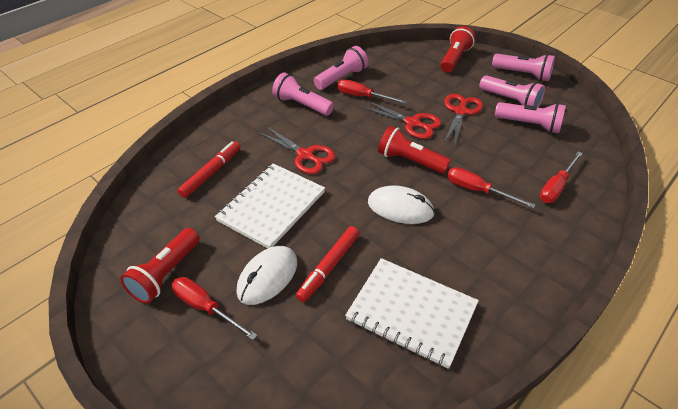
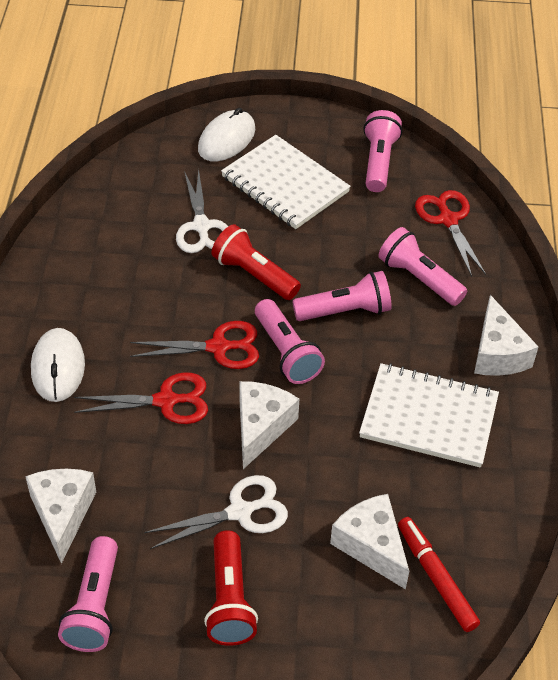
red flashlight: 3 -> 2
red marker: 2 -> 1
red screwdriver: 4 -> 0
white cheese: 0 -> 4
white scissors: 0 -> 2

